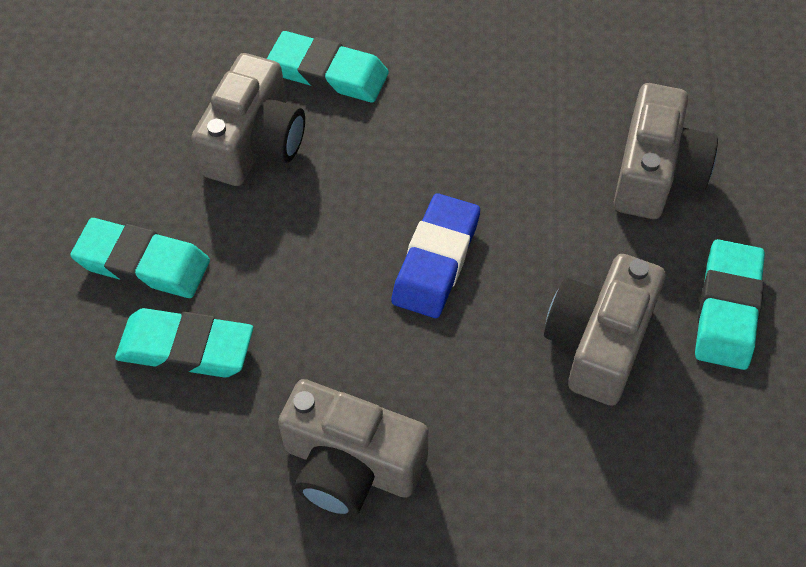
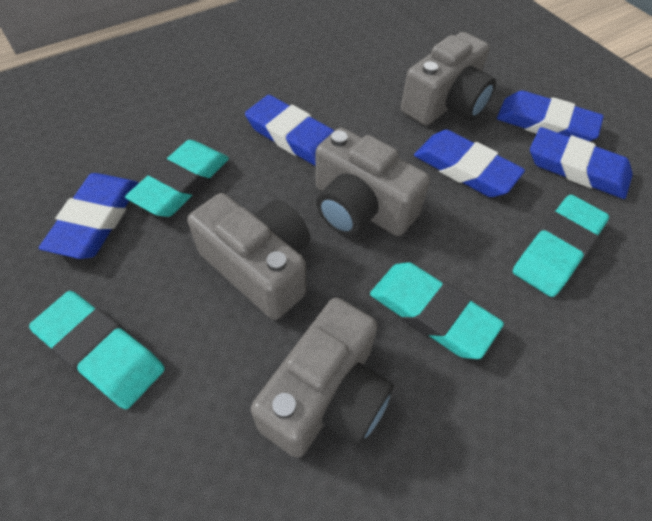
blue eraser: 1 -> 5

